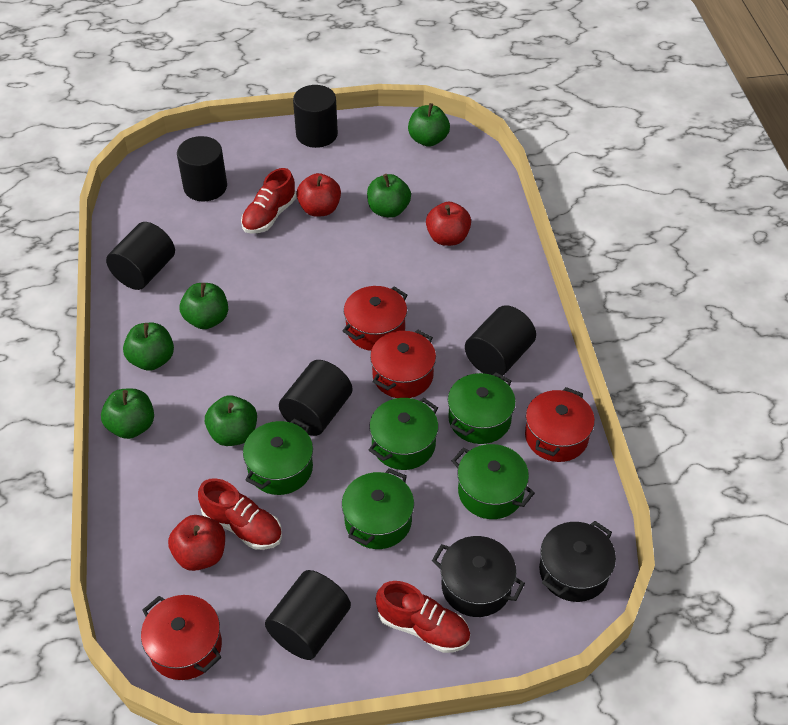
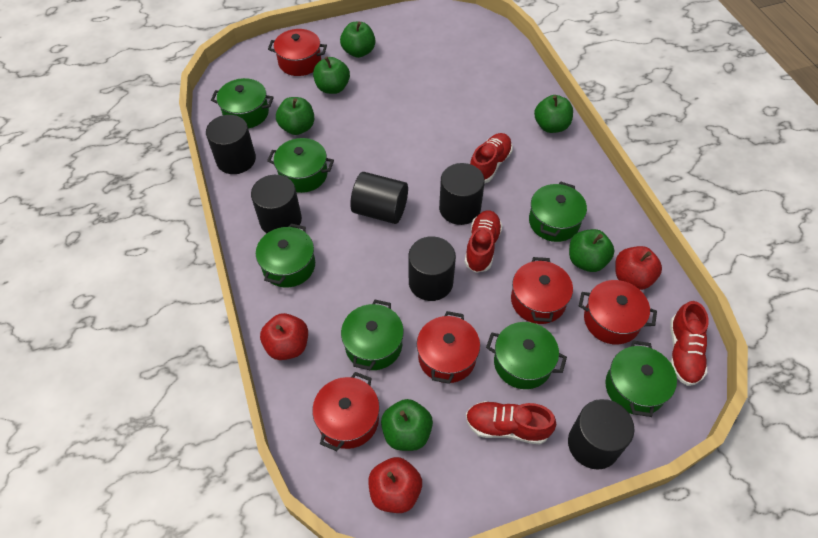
black pot: 2 -> 0
green pot: 5 -> 7
red pot: 4 -> 5
red shoe: 3 -> 4

